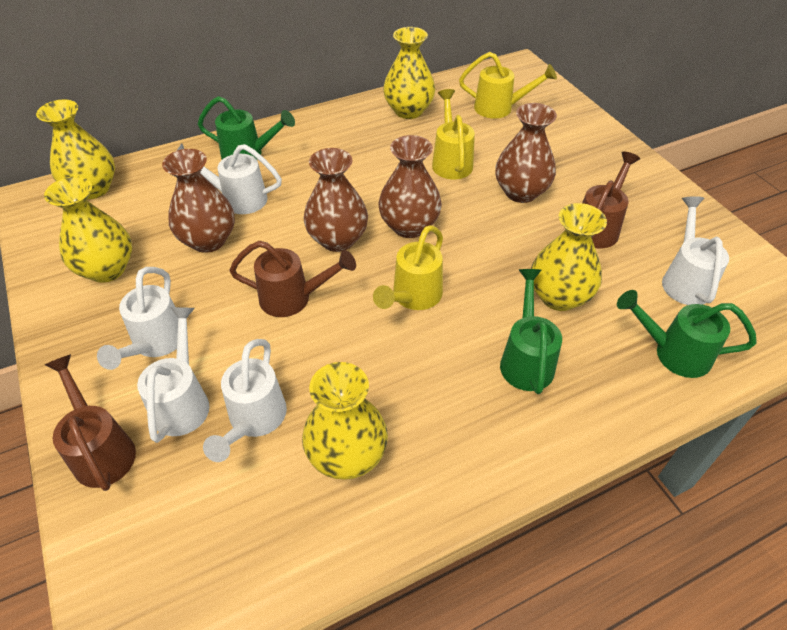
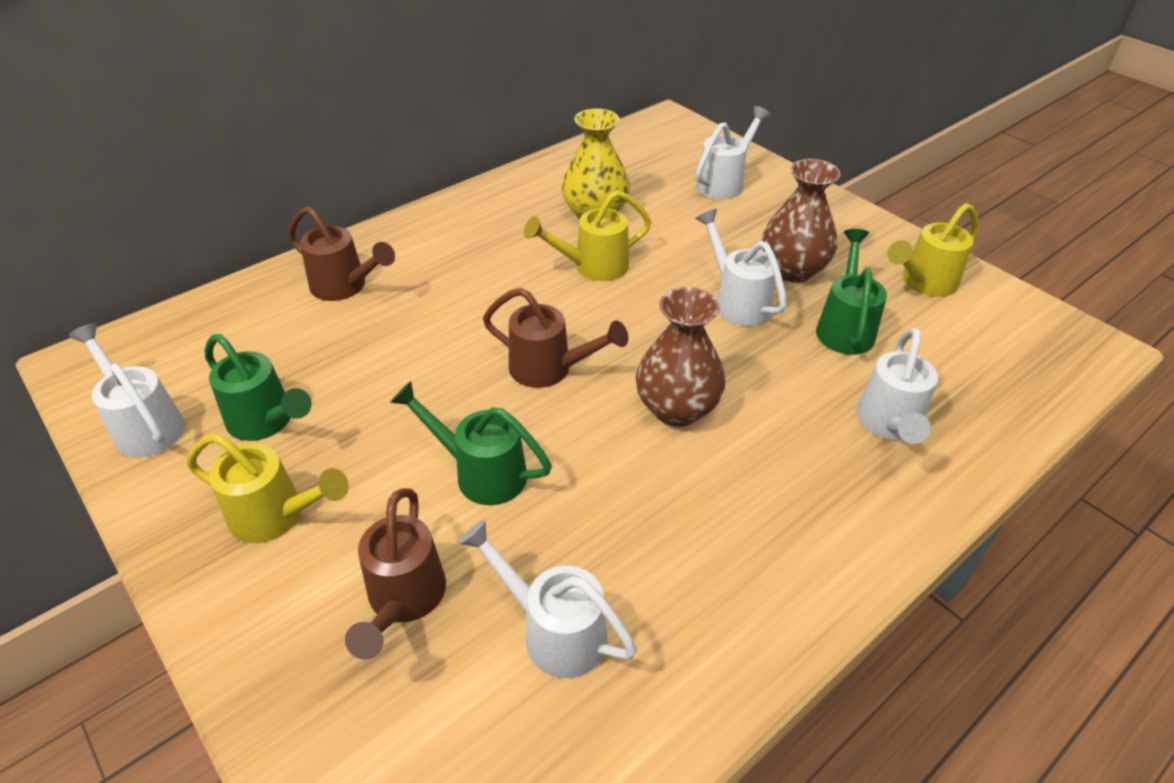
brown vase: 4 -> 2
yellow vase: 5 -> 1

